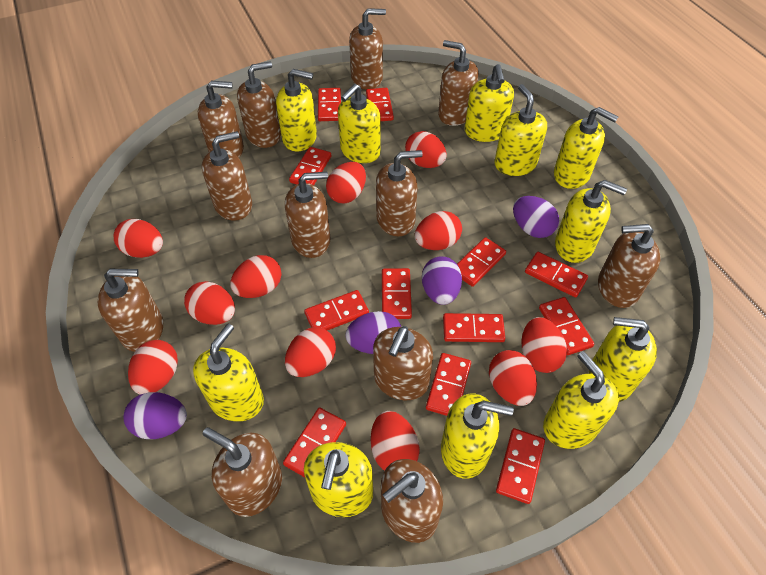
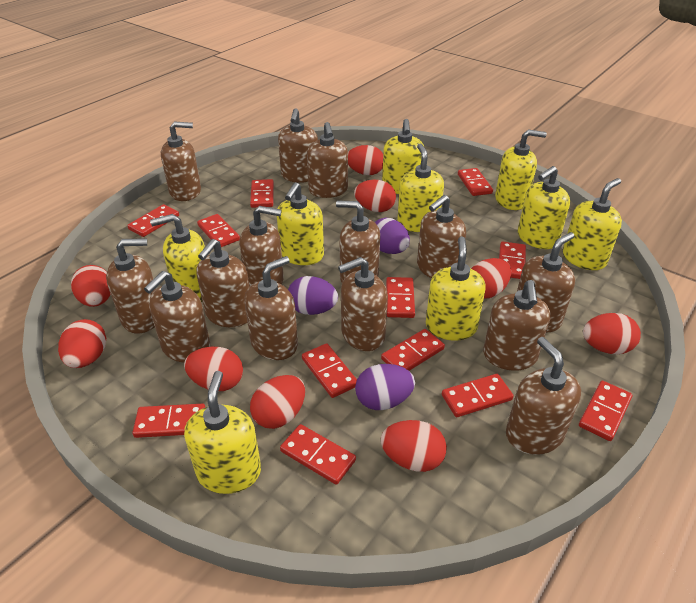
brown soap dispenser: 12 -> 14
purple egg: 4 -> 3
red egg: 11 -> 9
yellow soap dispenser: 11 -> 9

